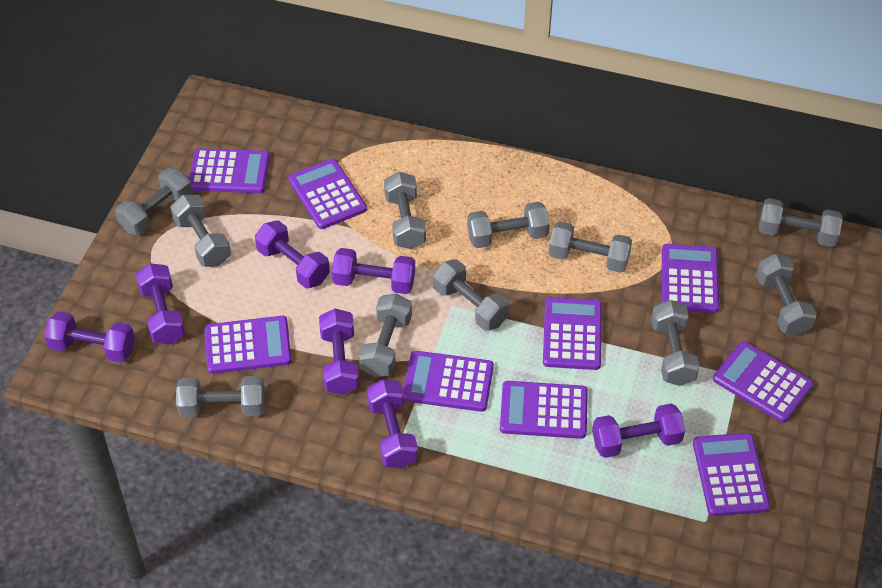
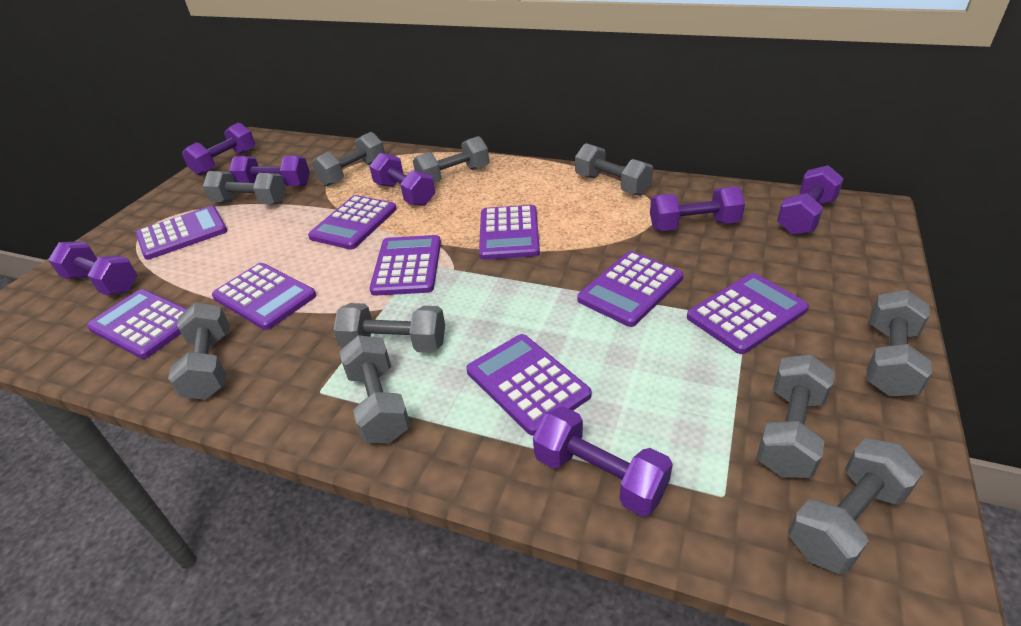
grey dumbbell: 11 -> 10

